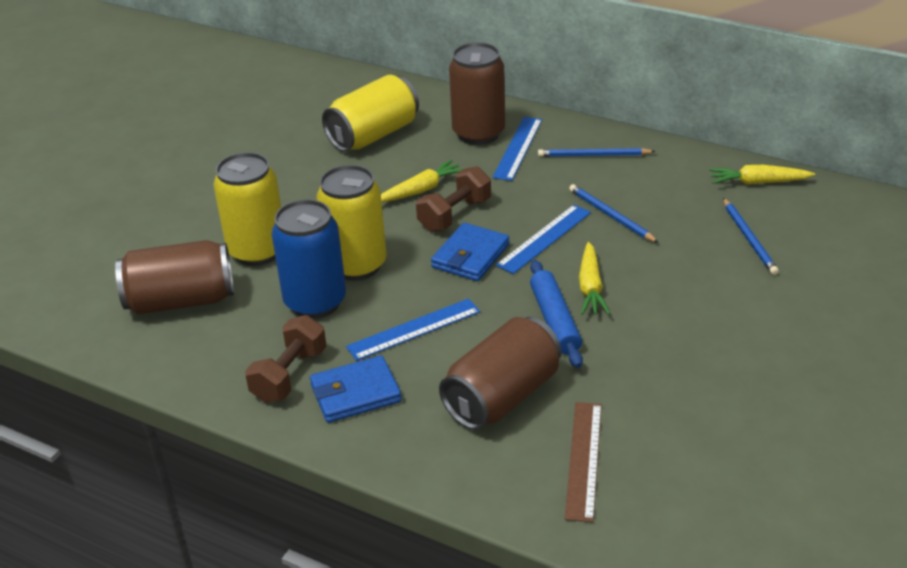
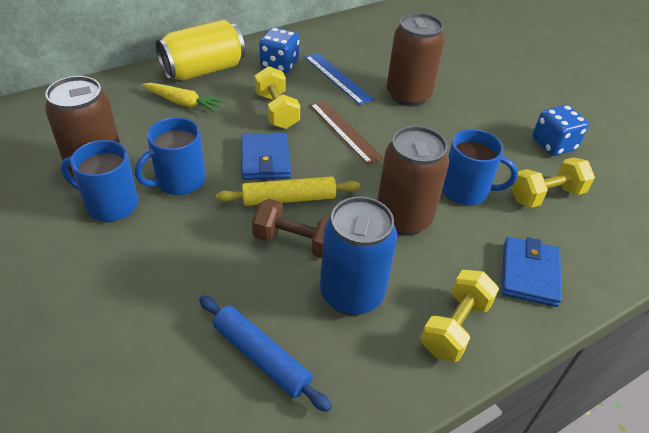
blue dice: 0 -> 2
blue mug: 0 -> 3
blue pencil: 3 -> 0
blue ruler: 3 -> 1
brown dumbbell: 2 -> 1
yellow can: 3 -> 1
yellow carrot: 3 -> 1
yellow dumbbell: 0 -> 3
yellow rolling pin: 0 -> 1

